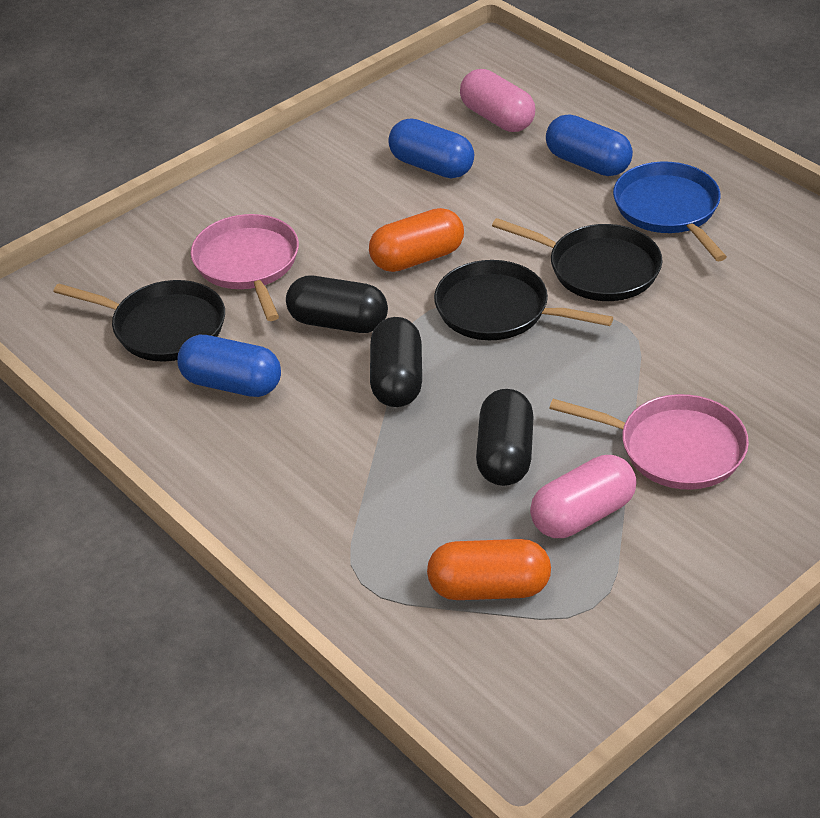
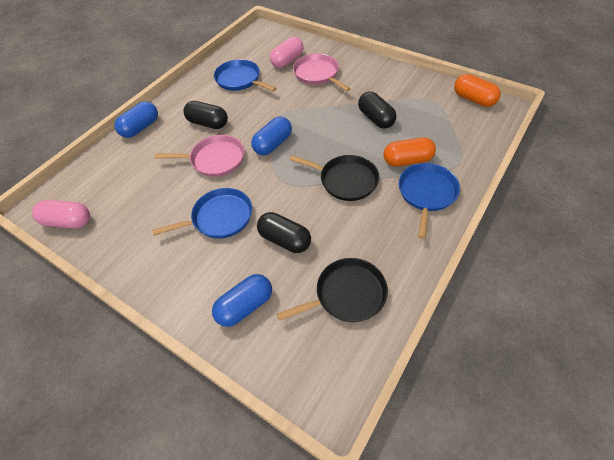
black pan: 3 -> 2
blue pan: 1 -> 3

